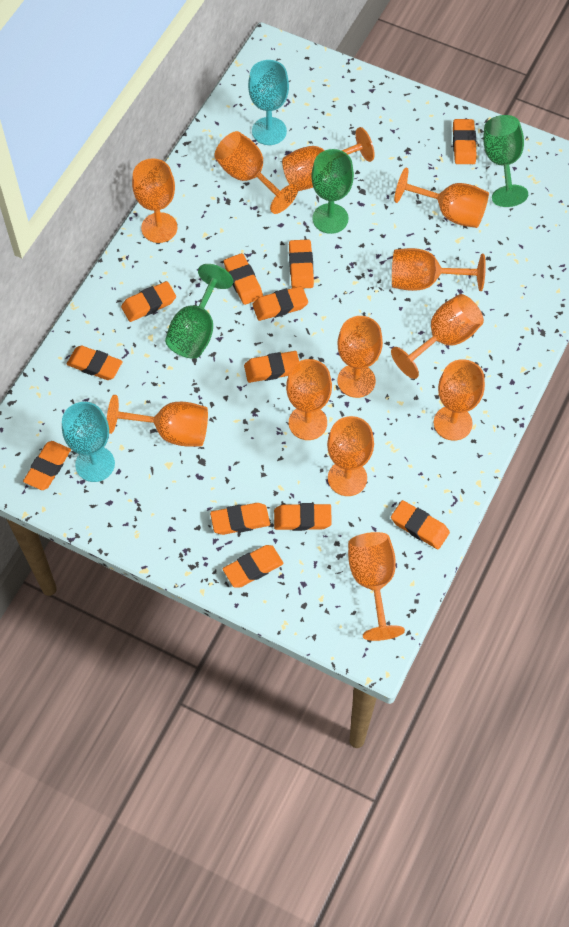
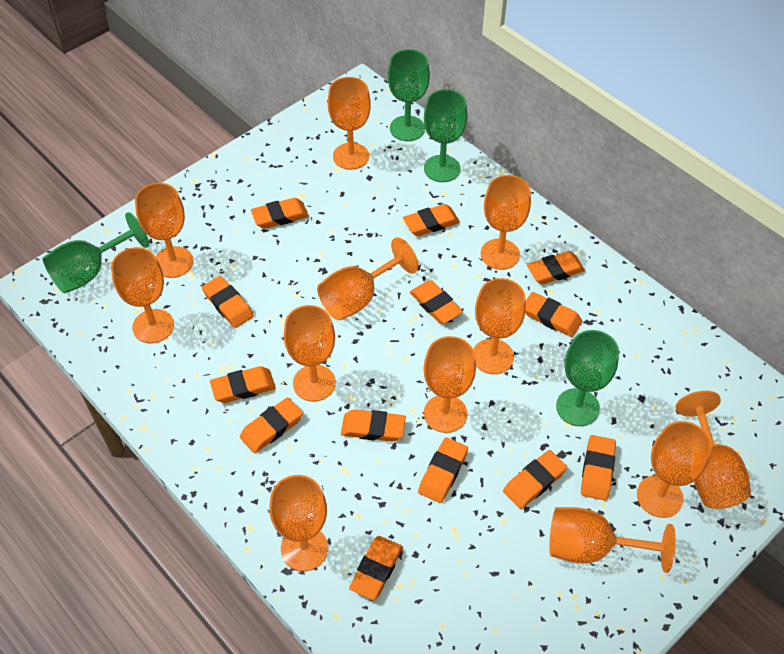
green goblet: 3 -> 4
orange eraser: 12 -> 13
turquoise goblet: 2 -> 0

